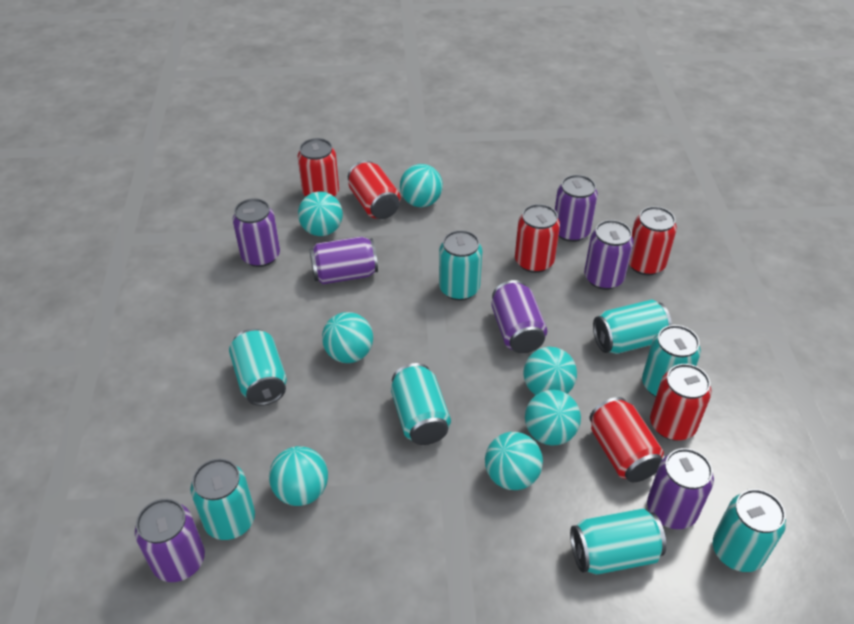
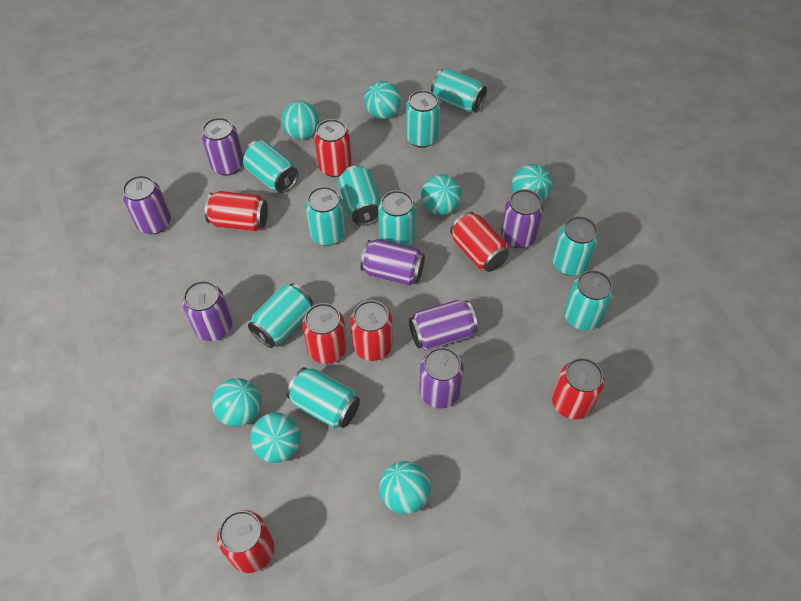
red can: 6 -> 7
turquoise can: 8 -> 10

